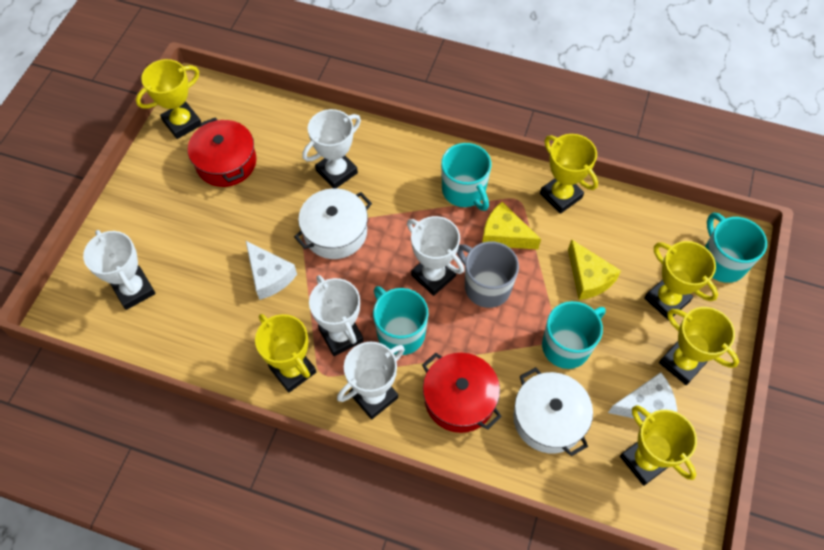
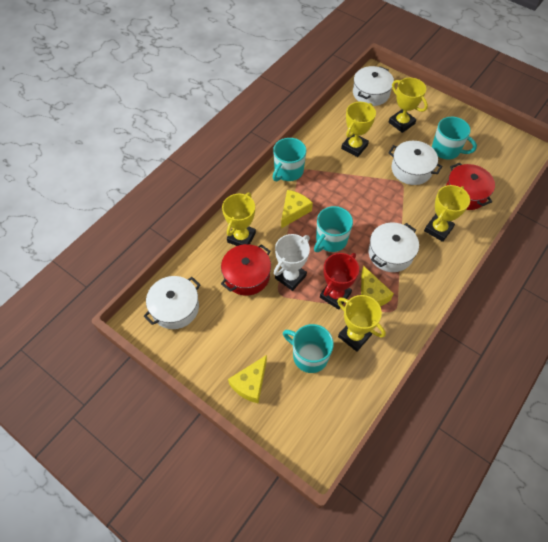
grey mug: 1 -> 0
red trophy: 0 -> 1
white cheese: 2 -> 0
white pot: 2 -> 4
white trophy: 5 -> 1
yellow cheese: 2 -> 3
yellow trophy: 6 -> 5

